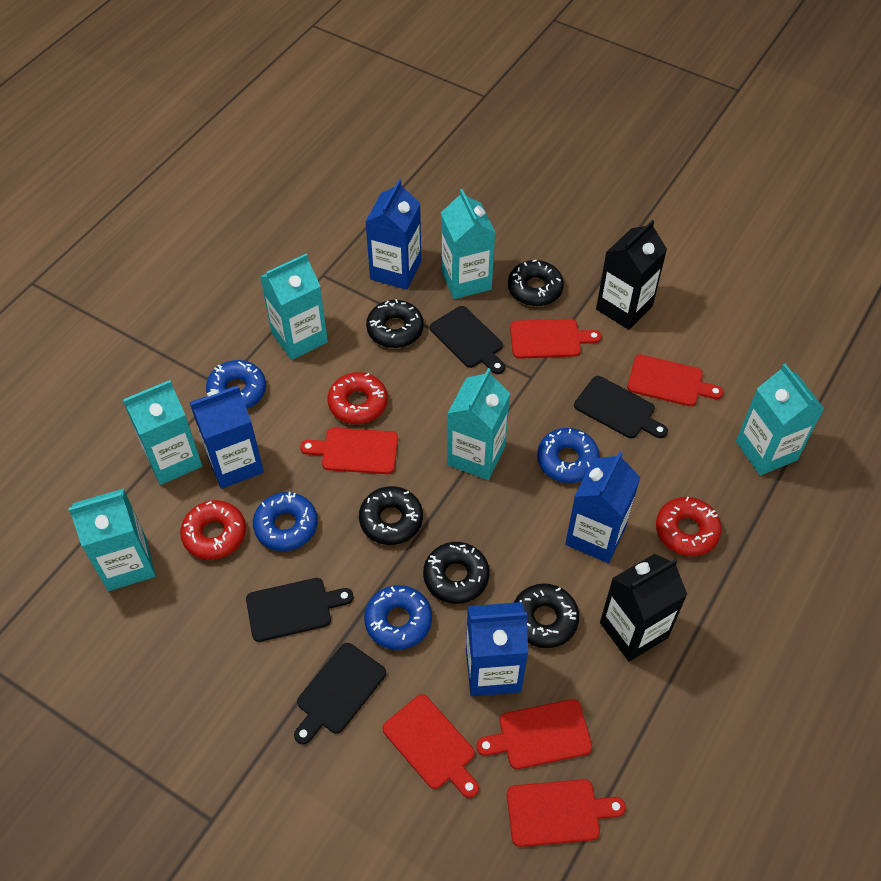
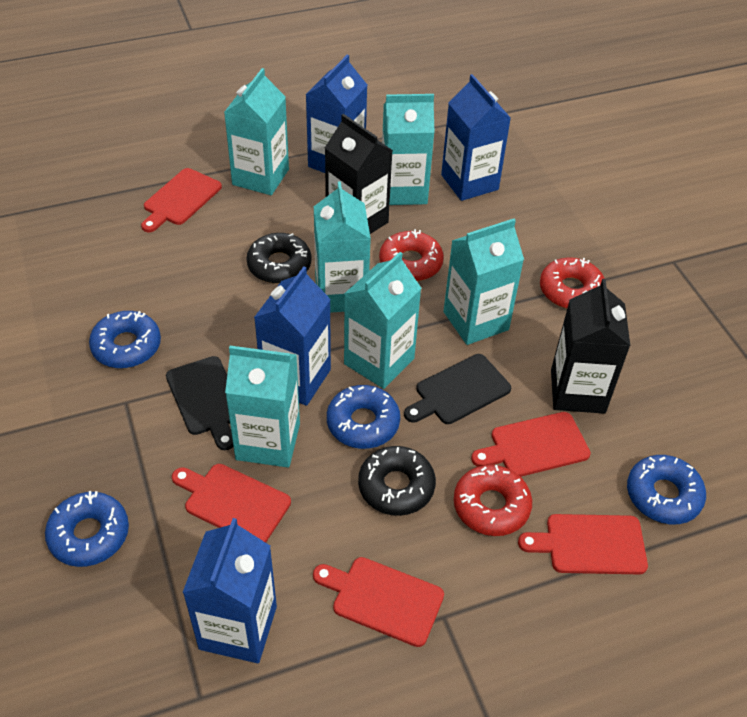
black cutting board: 4 -> 2
black donut: 5 -> 2
red cutting board: 6 -> 5

